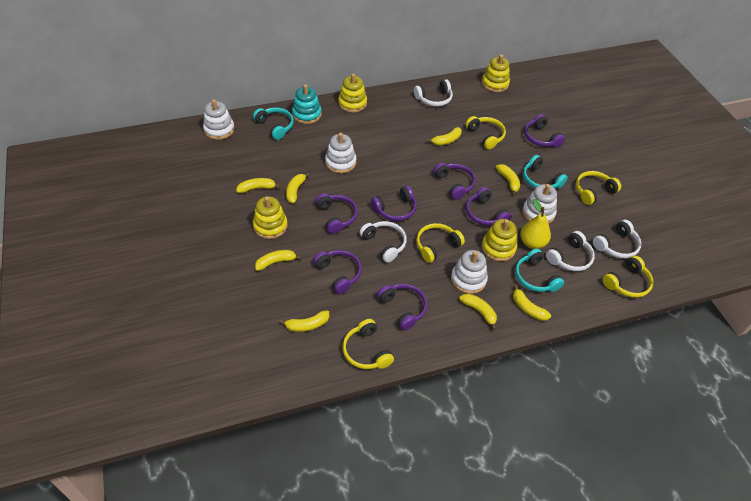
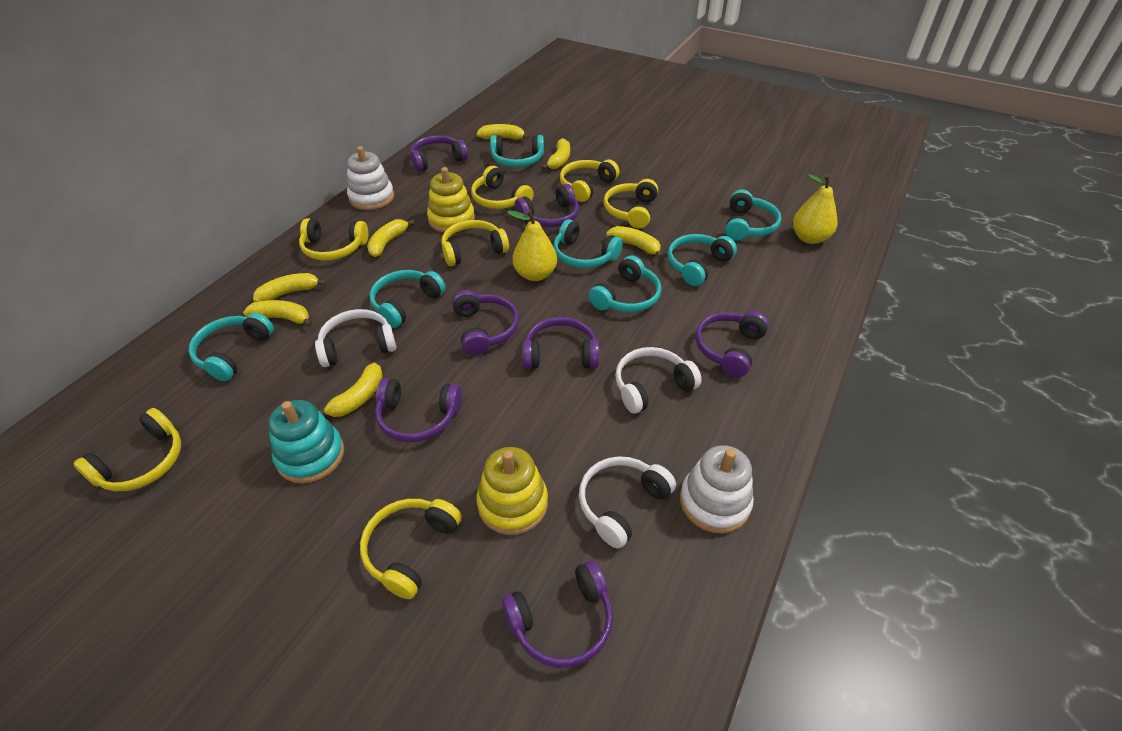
turquoise headphones: 3 -> 7
white headphones: 4 -> 3
white stacking toy: 4 -> 2
yellow banana: 8 -> 7
yellow headphones: 5 -> 7
yellow pear: 1 -> 2
yellow stacking toy: 4 -> 2

